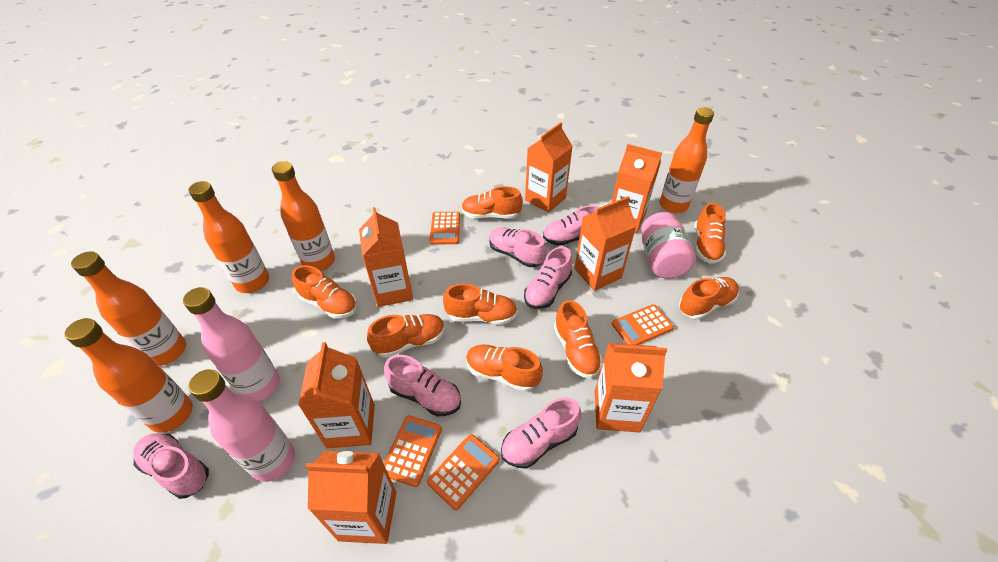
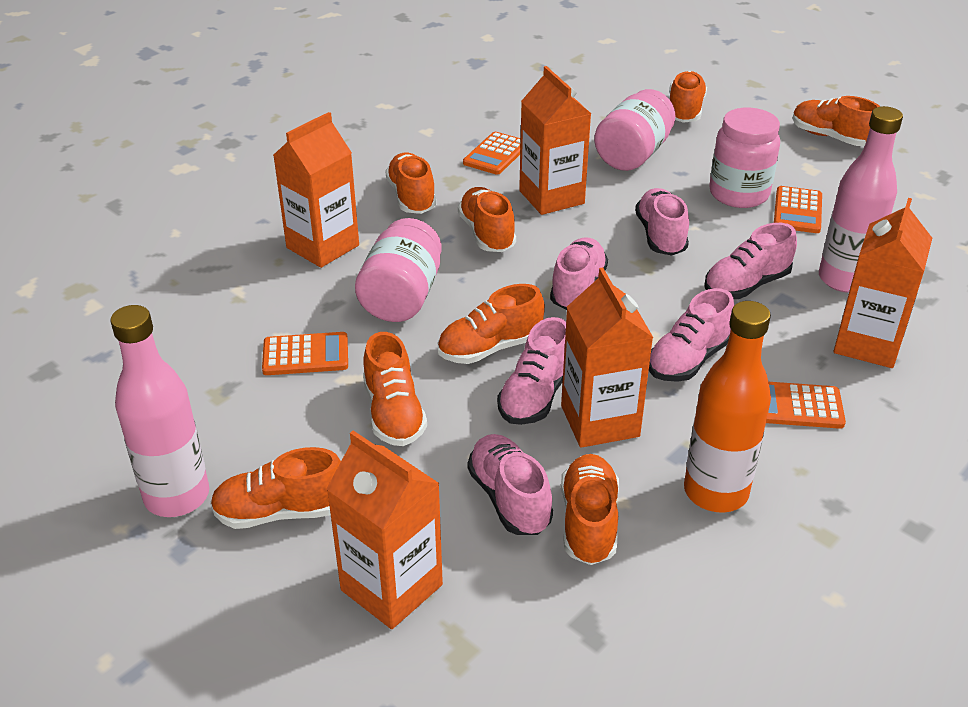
orange bottle: 5 -> 1
orange carton: 7 -> 5
pink jar: 1 -> 3

